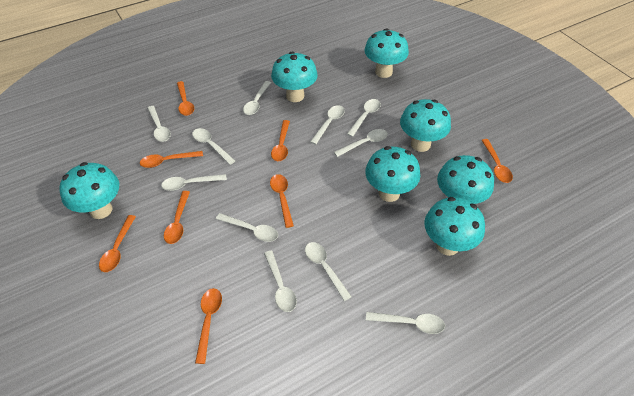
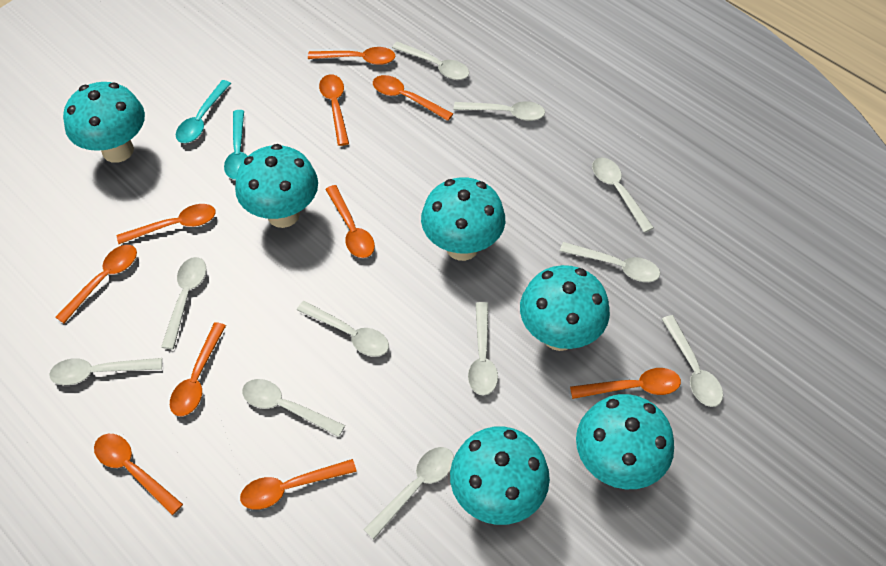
orange spoon: 8 -> 10
turquoise mushroom: 7 -> 6
turquoise spoon: 0 -> 2

